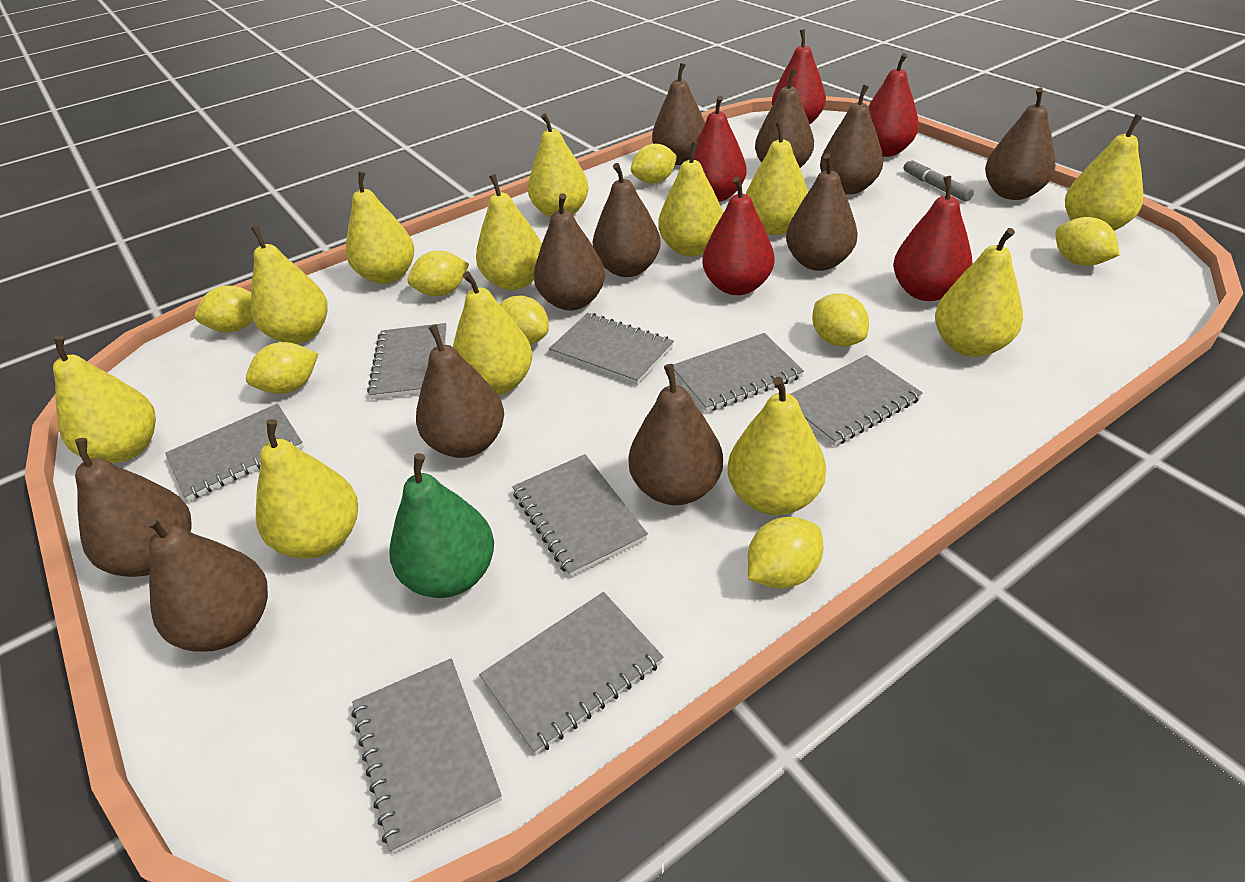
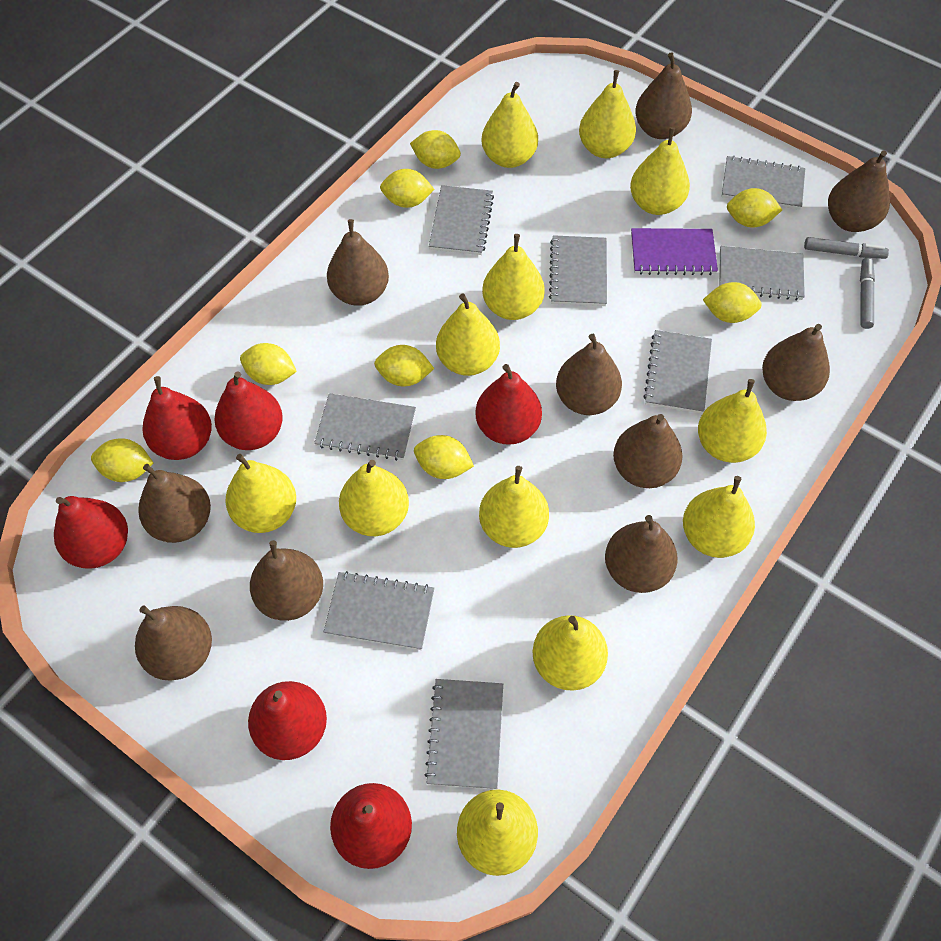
brown pear: 11 -> 10
green pear: 1 -> 0
grey marker: 1 -> 2
purple notebook: 0 -> 1
red pear: 5 -> 6

